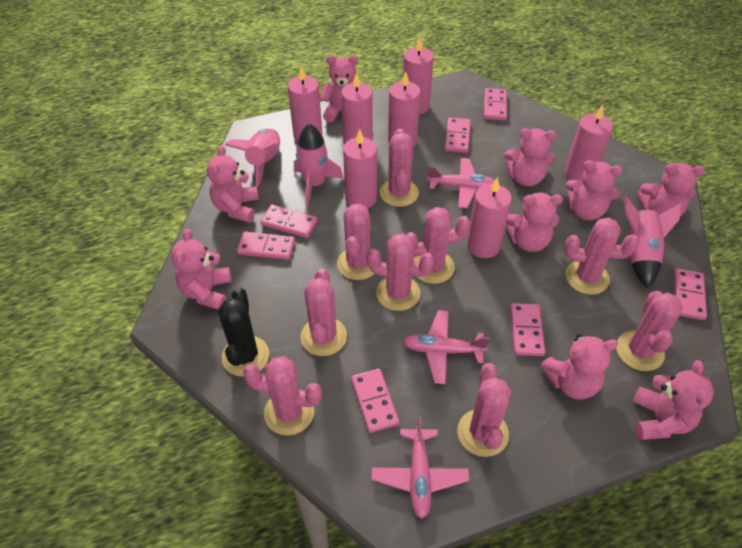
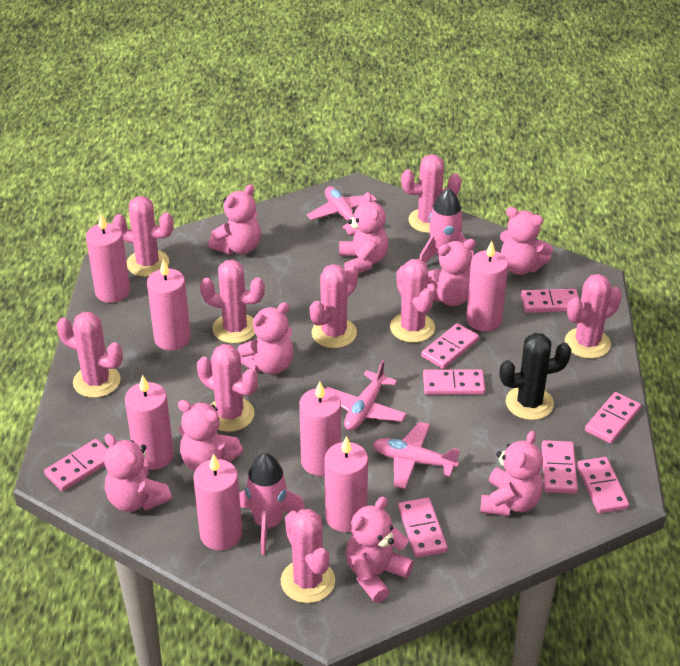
pink domino: 7 -> 8
pink rocket: 3 -> 2

